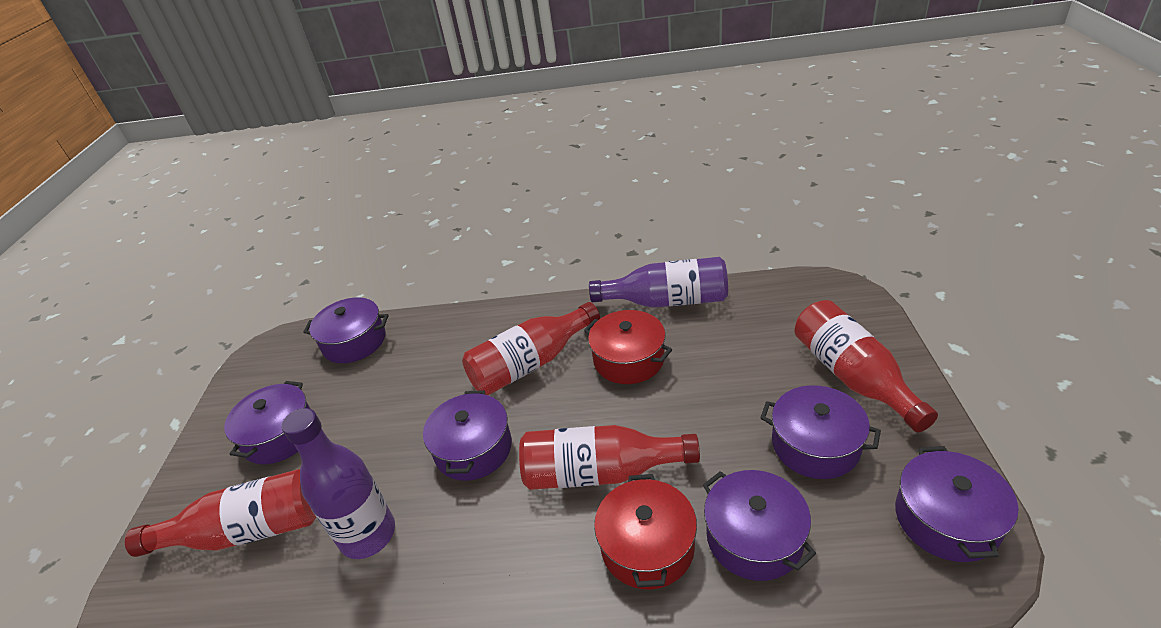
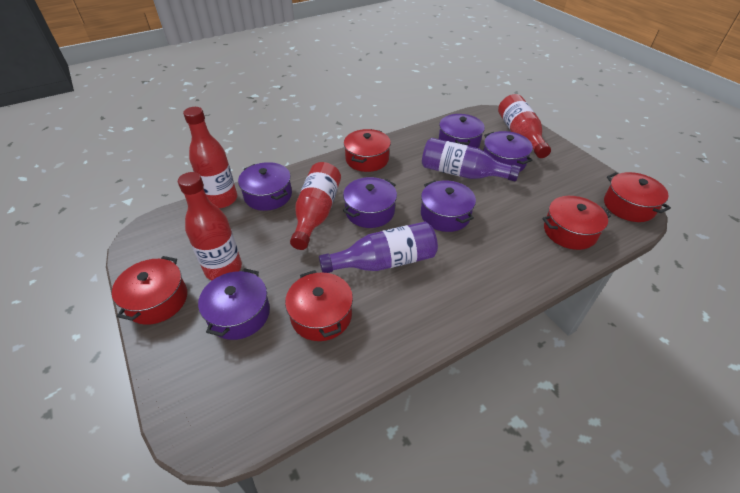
red pot: 2 -> 5

